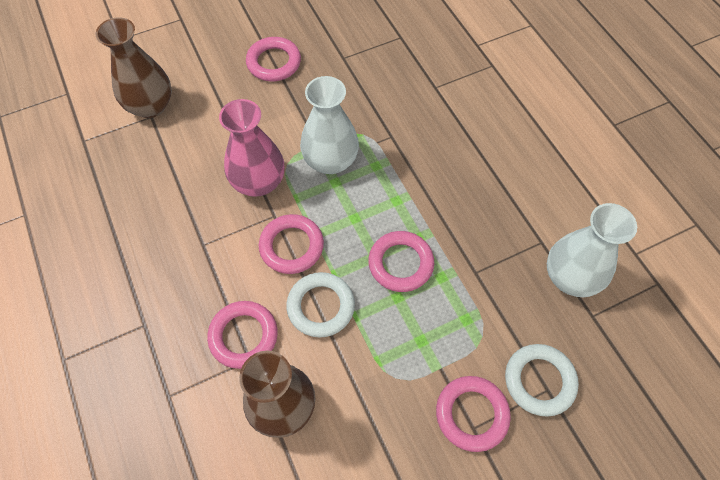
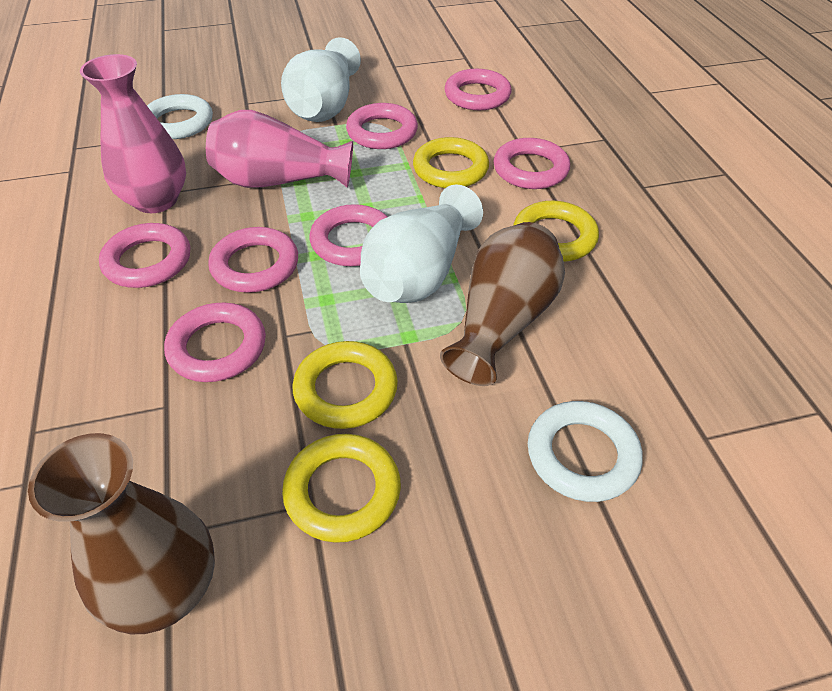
pink ring: 5 -> 7
pink vase: 1 -> 2
yellow ring: 0 -> 4

